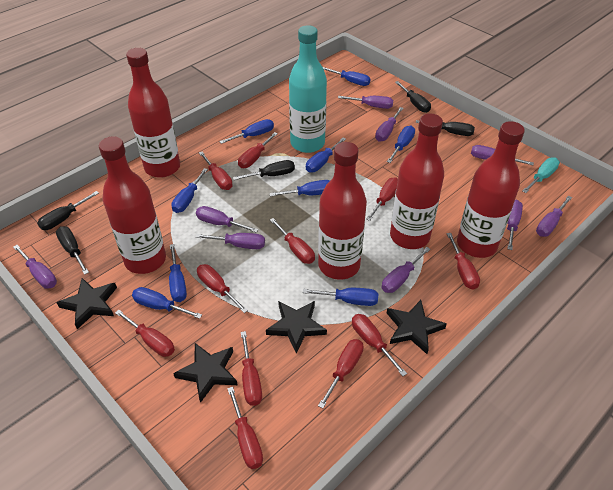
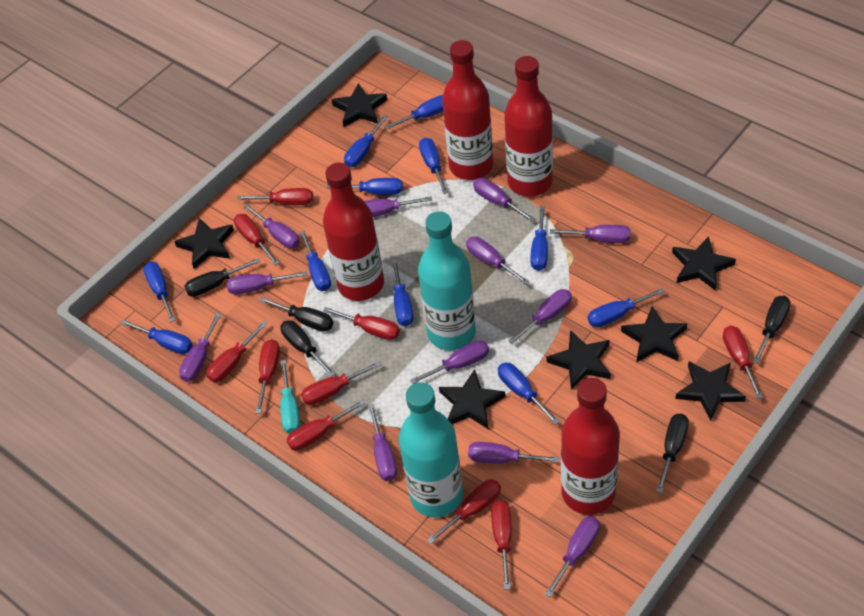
black star: 4 -> 7
blue screwdriver: 9 -> 11
purple screwdriver: 9 -> 12
red bottle: 5 -> 4
red screwdriver: 11 -> 10
turquoise bottle: 1 -> 2

